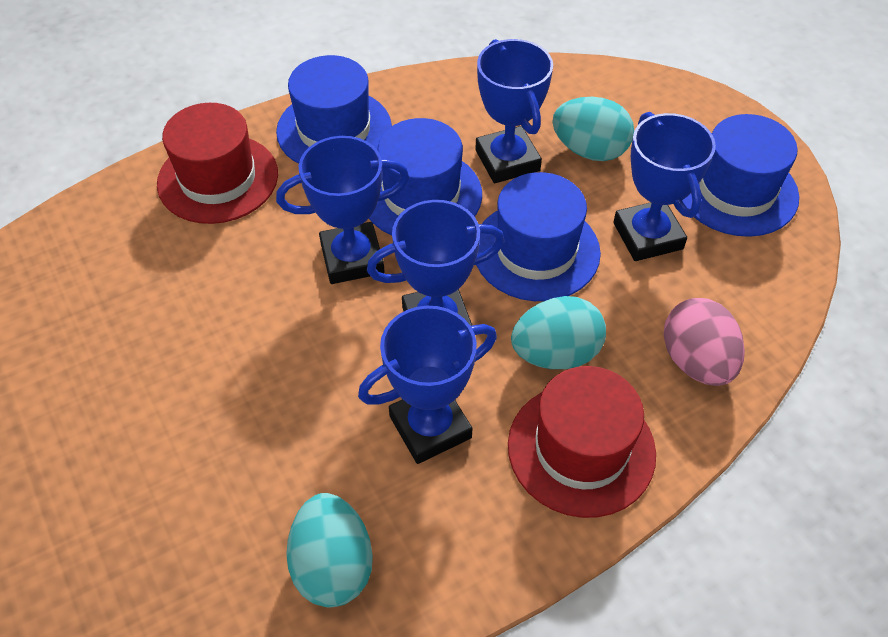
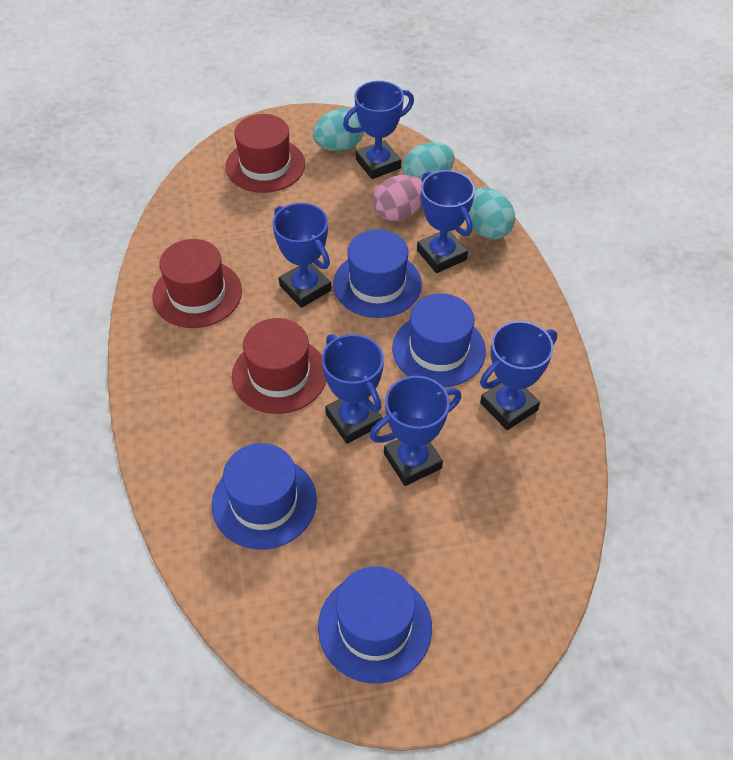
blue trophy: 5 -> 6
red hat: 2 -> 3

